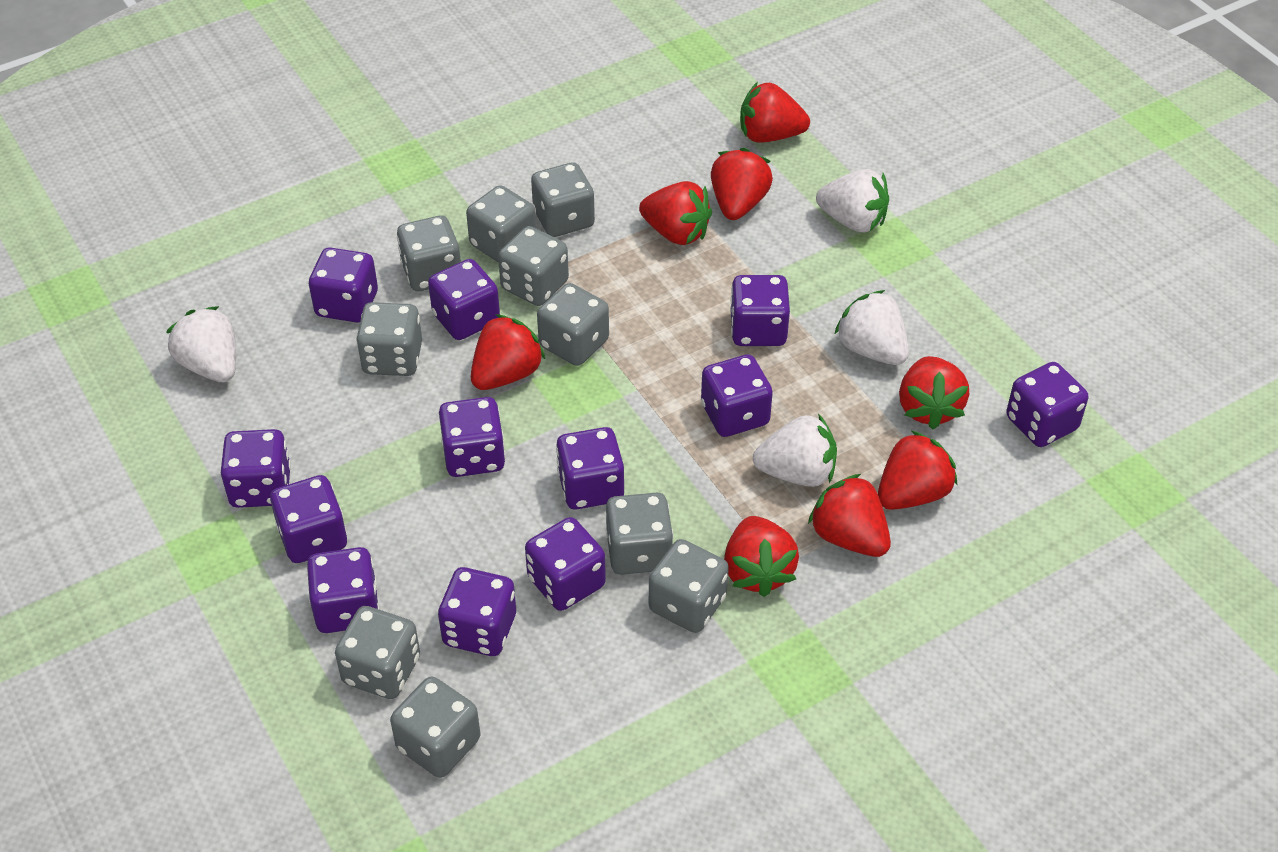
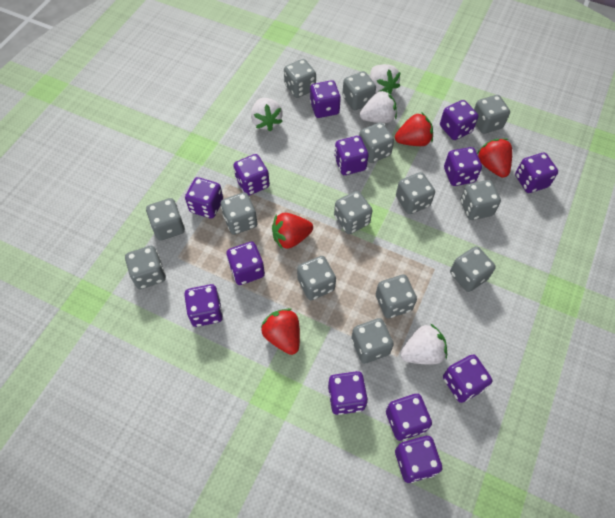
grey dice: 10 -> 14
purple dice: 12 -> 13
red strawberry: 8 -> 4

